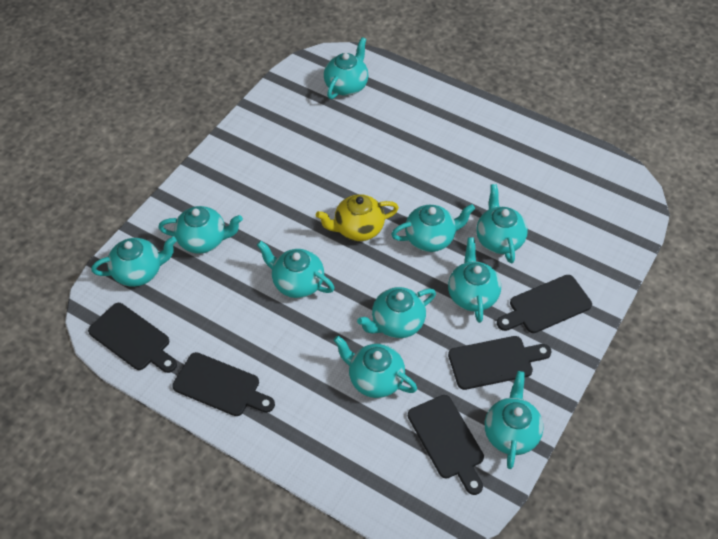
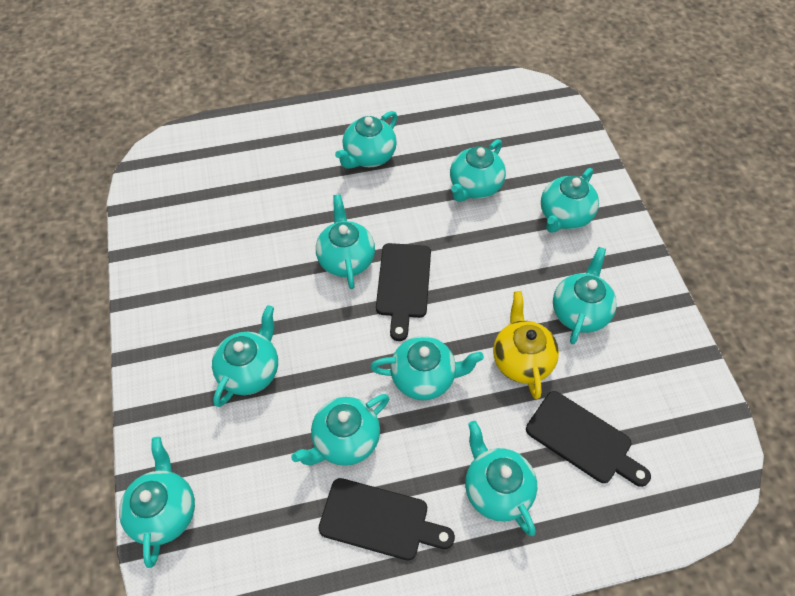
black cutting board: 5 -> 3

